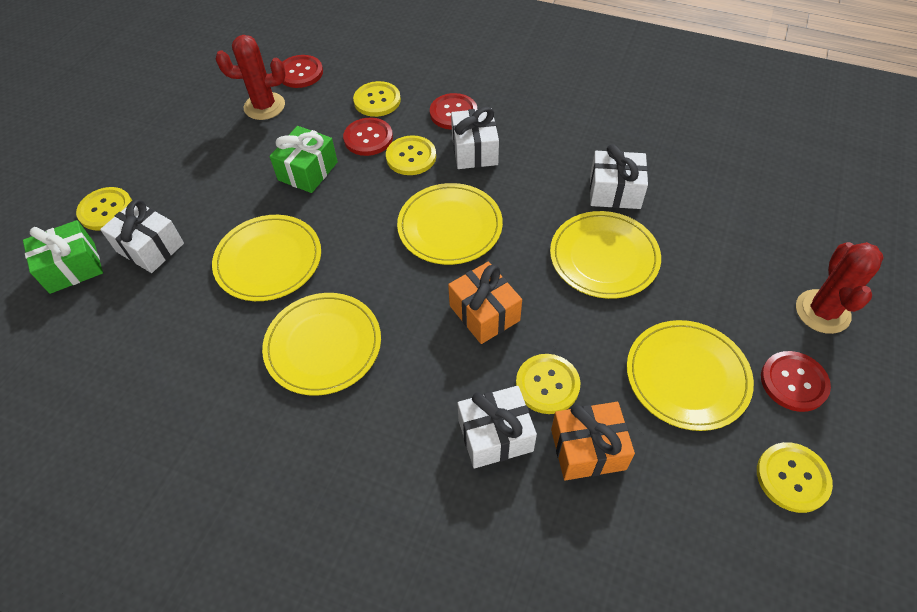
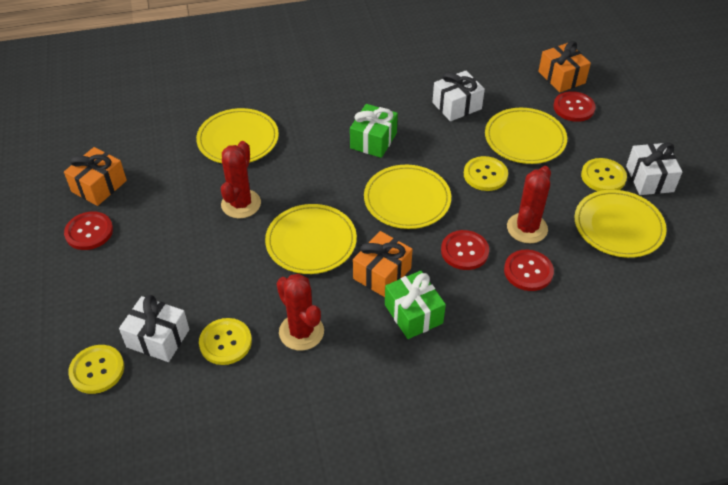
orange gift: 2 -> 3
red cactus: 2 -> 3
white gift: 4 -> 3
yellow button: 5 -> 4

